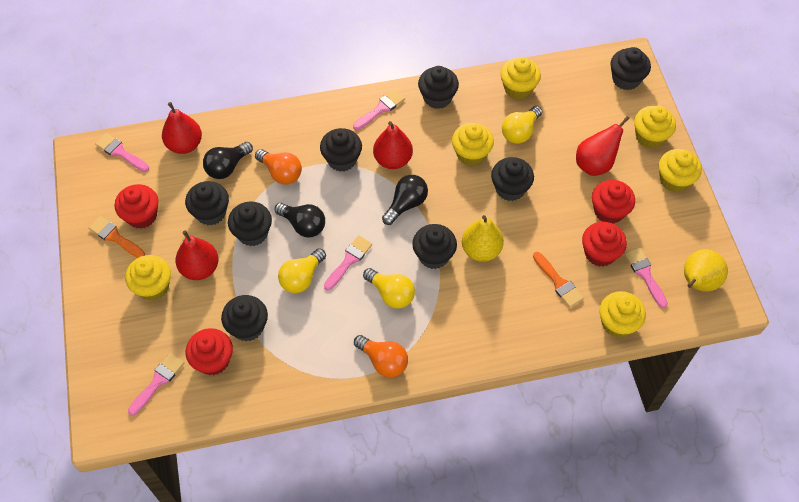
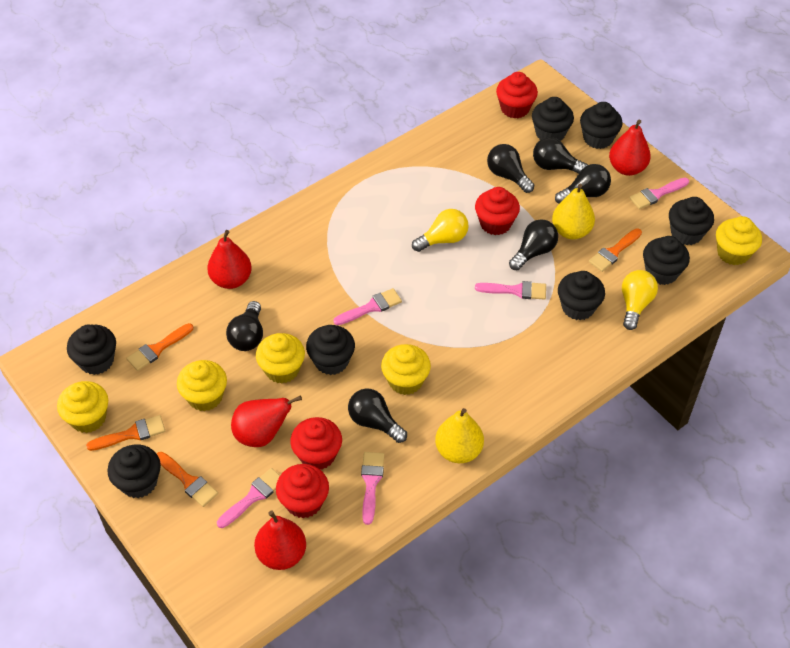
black light bulb: 3 -> 6
orange brush: 2 -> 4
orange light bulb: 2 -> 0
yellow cupcake: 6 -> 5
yellow light bulb: 3 -> 2

